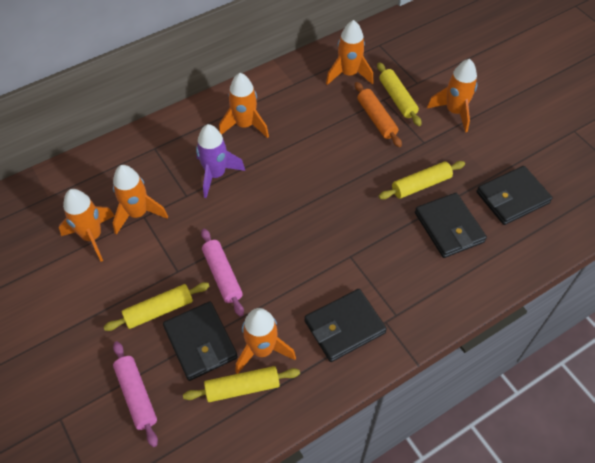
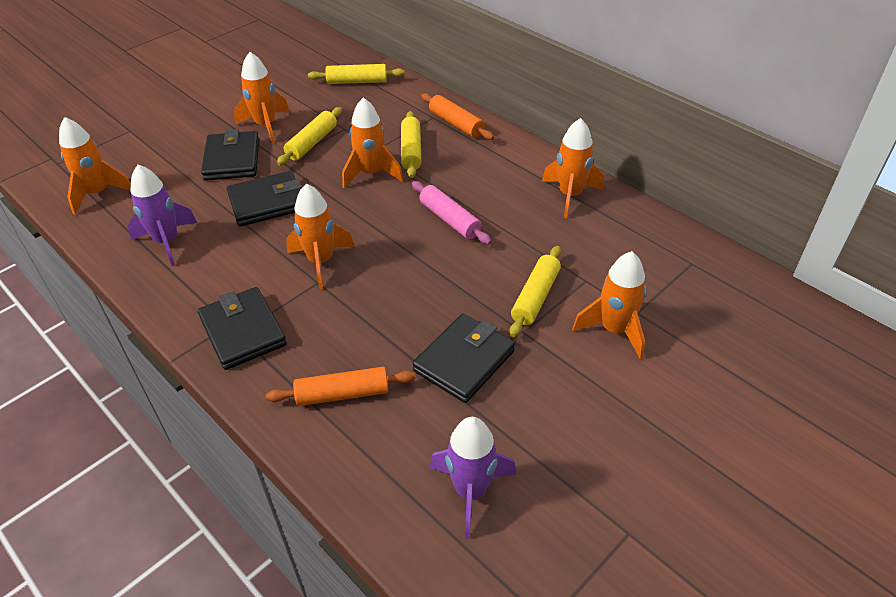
orange rolling pin: 1 -> 2
pink rolling pin: 2 -> 1
purple rocket: 1 -> 2

